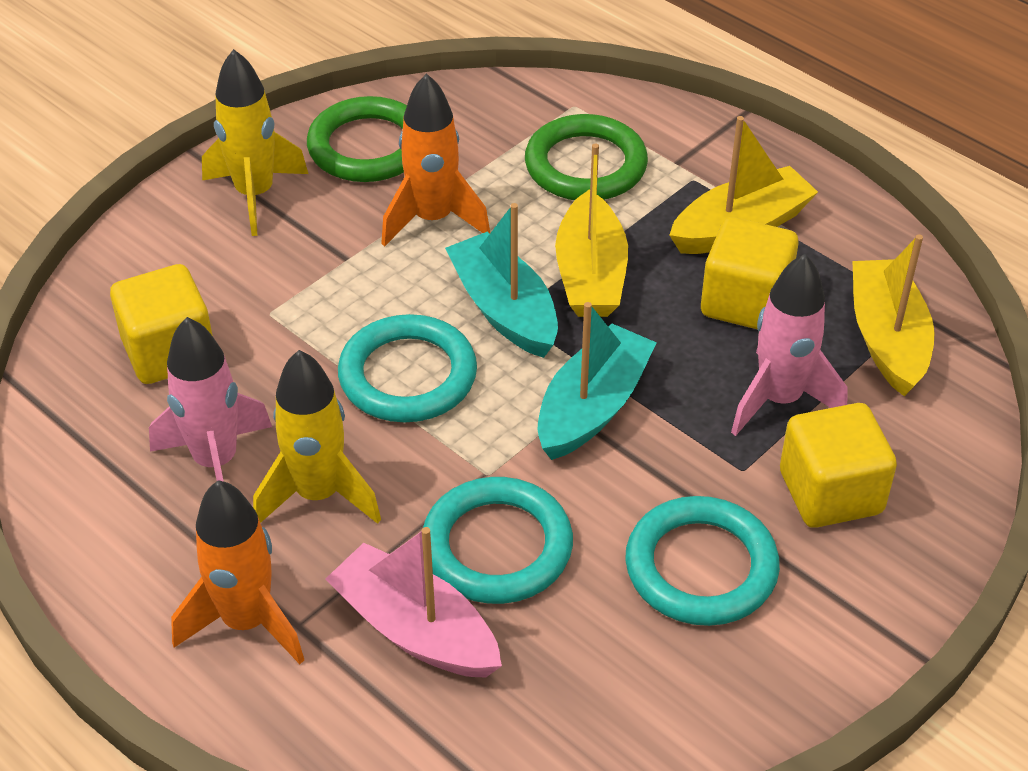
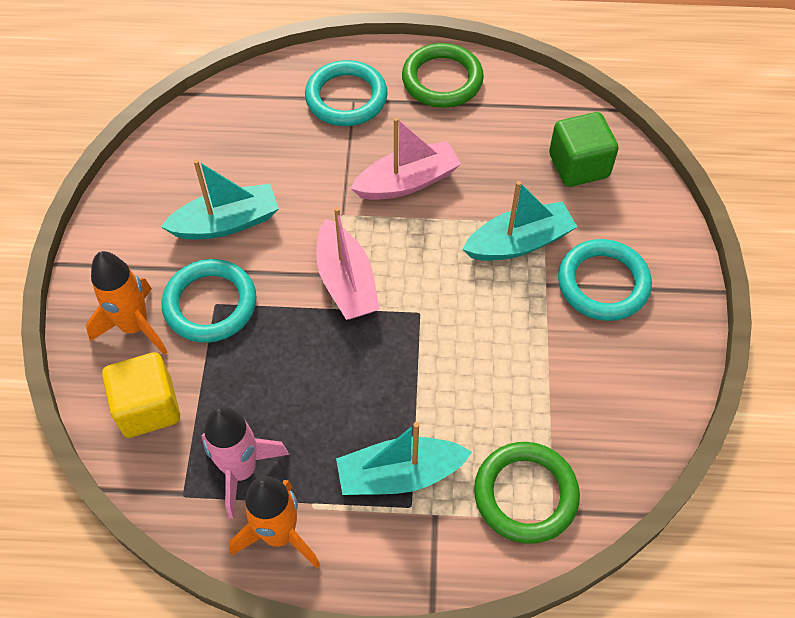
green cube: 0 -> 1
pink boat: 1 -> 2
pink rocket: 2 -> 1
turquoise boat: 2 -> 3
yellow boat: 3 -> 0
yellow cube: 3 -> 1
yellow rocket: 2 -> 0

